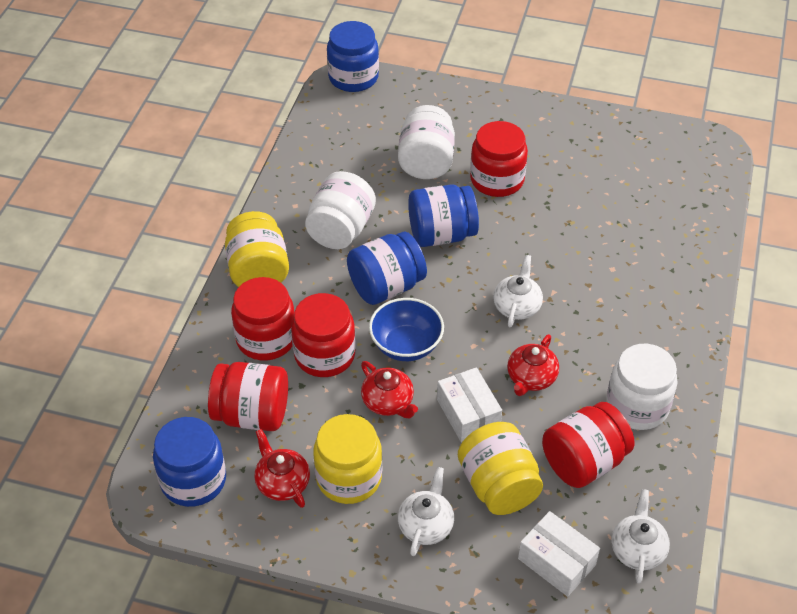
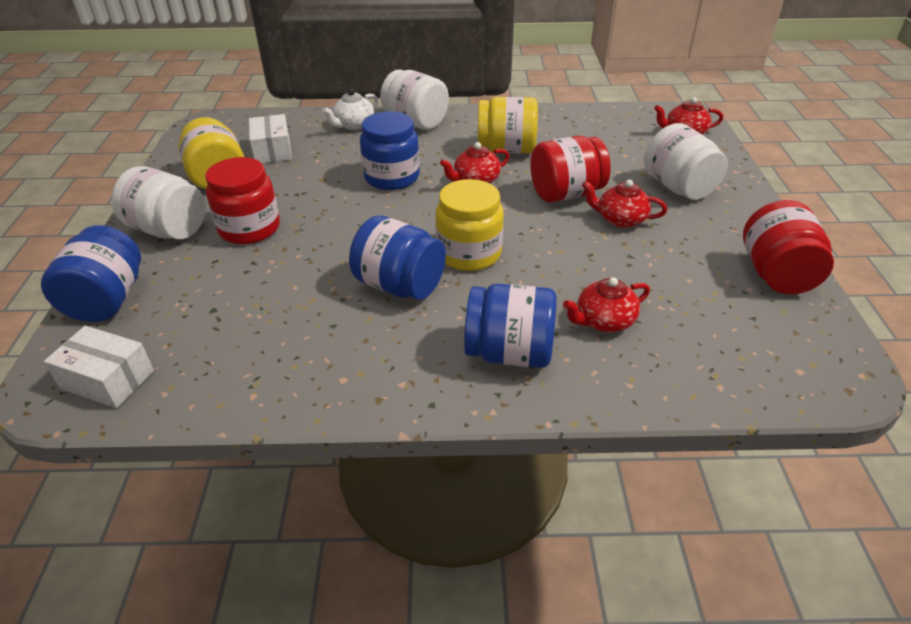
blue bowl: 1 -> 0
red jar: 5 -> 3
red teapot: 3 -> 4
white teapot: 3 -> 1

